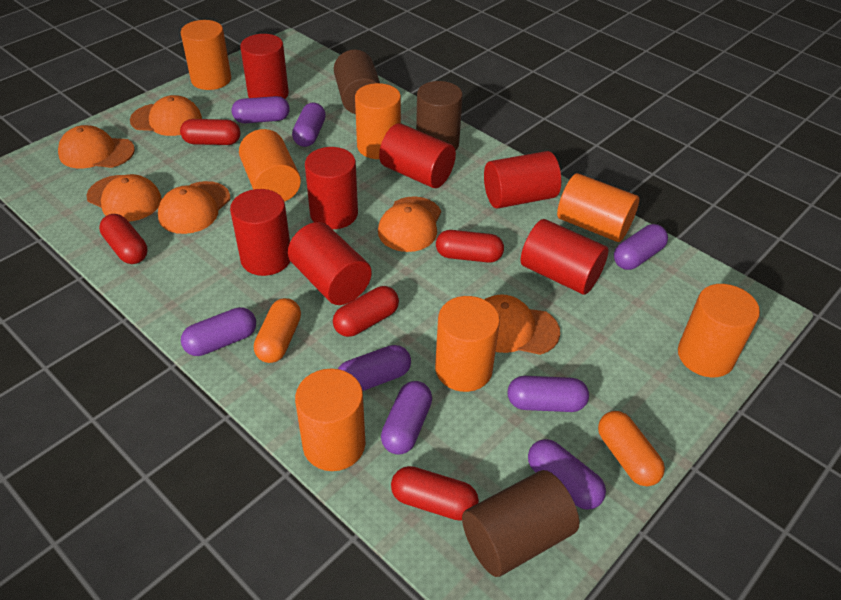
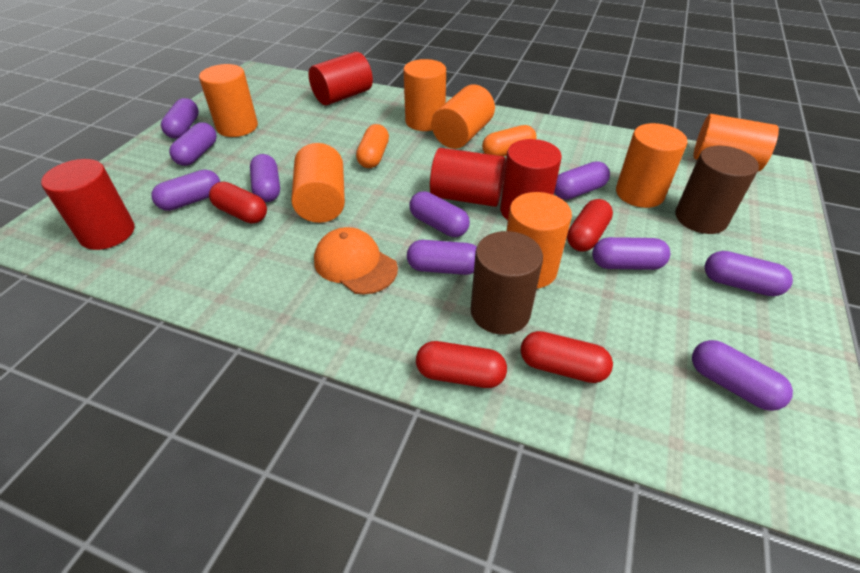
brown cylinder: 3 -> 2
orange cap: 6 -> 1
purple capsule: 8 -> 10
red capsule: 5 -> 4
red cylinder: 7 -> 4

